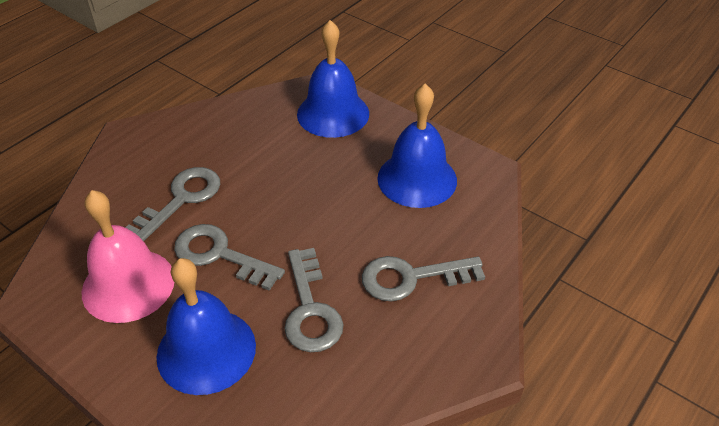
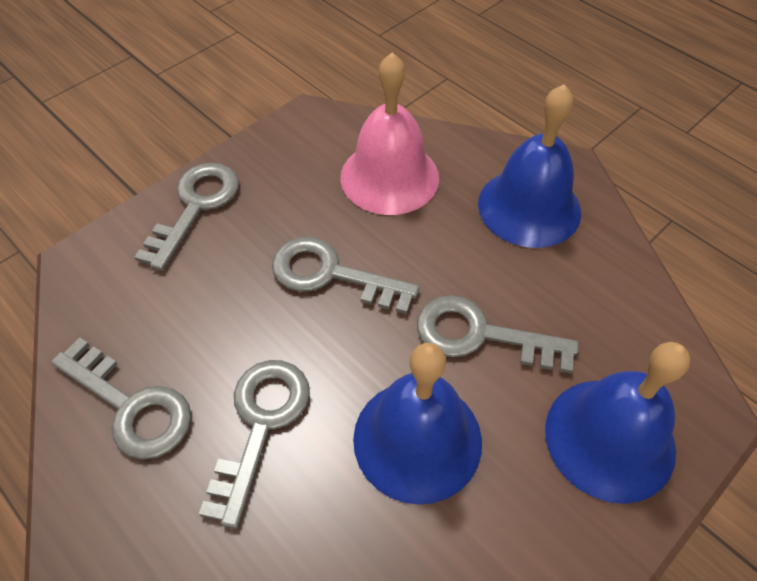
grey key: 4 -> 5

